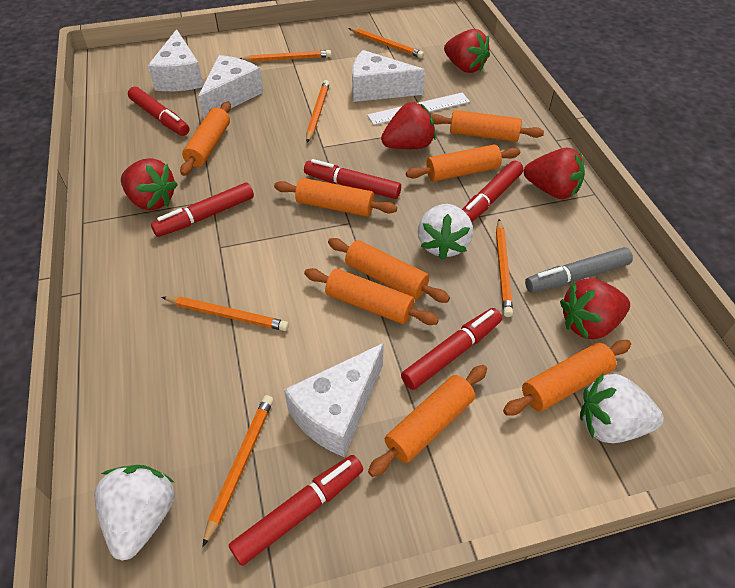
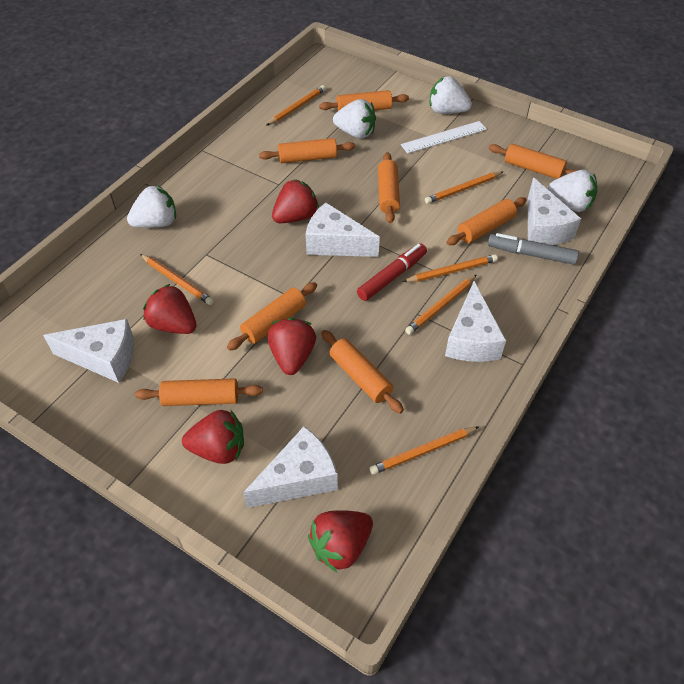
red marker: 6 -> 1
white cheese: 4 -> 5
white strawberry: 3 -> 4

